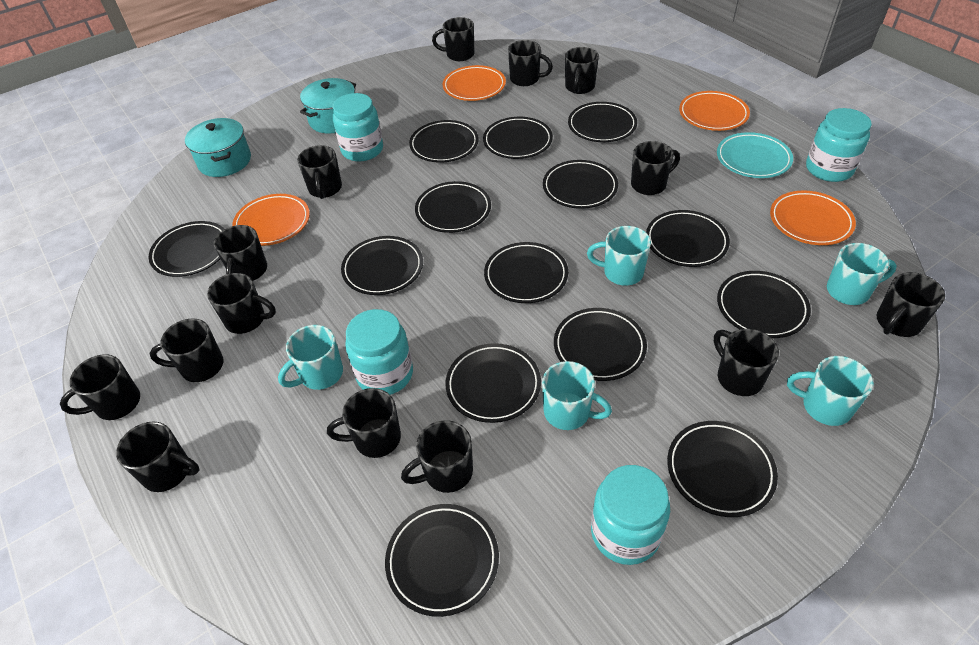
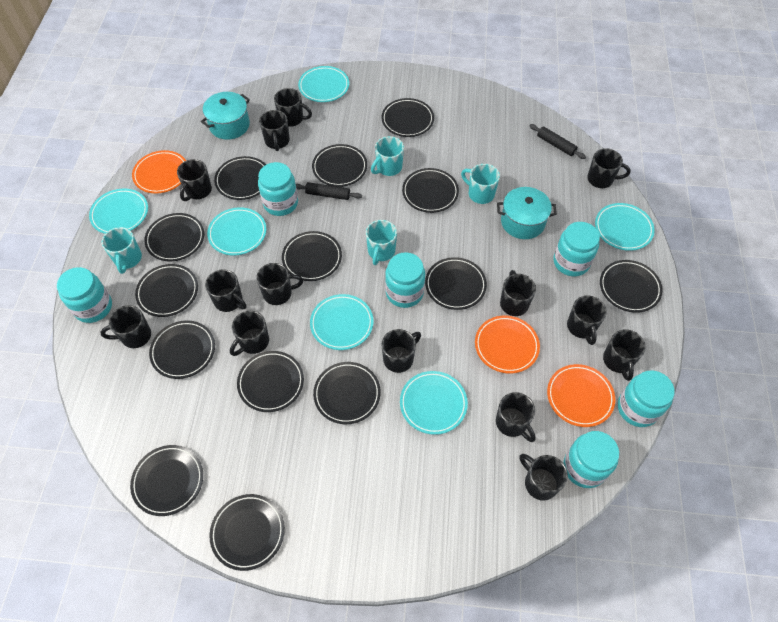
black rolling pin: 0 -> 2
orange plate: 4 -> 3
turquoise jar: 4 -> 6
turquoise mug: 5 -> 4
turquoise plate: 1 -> 6

